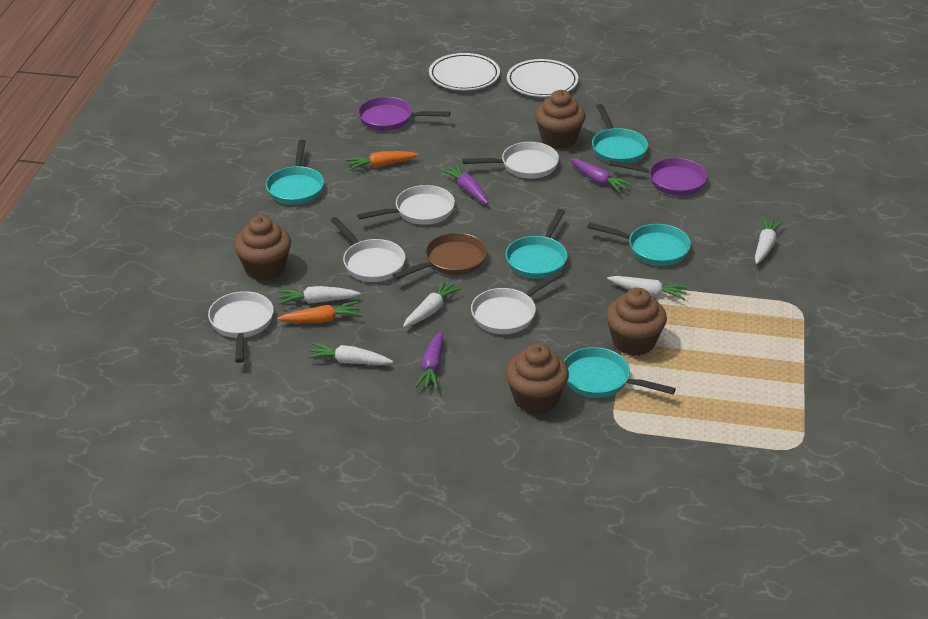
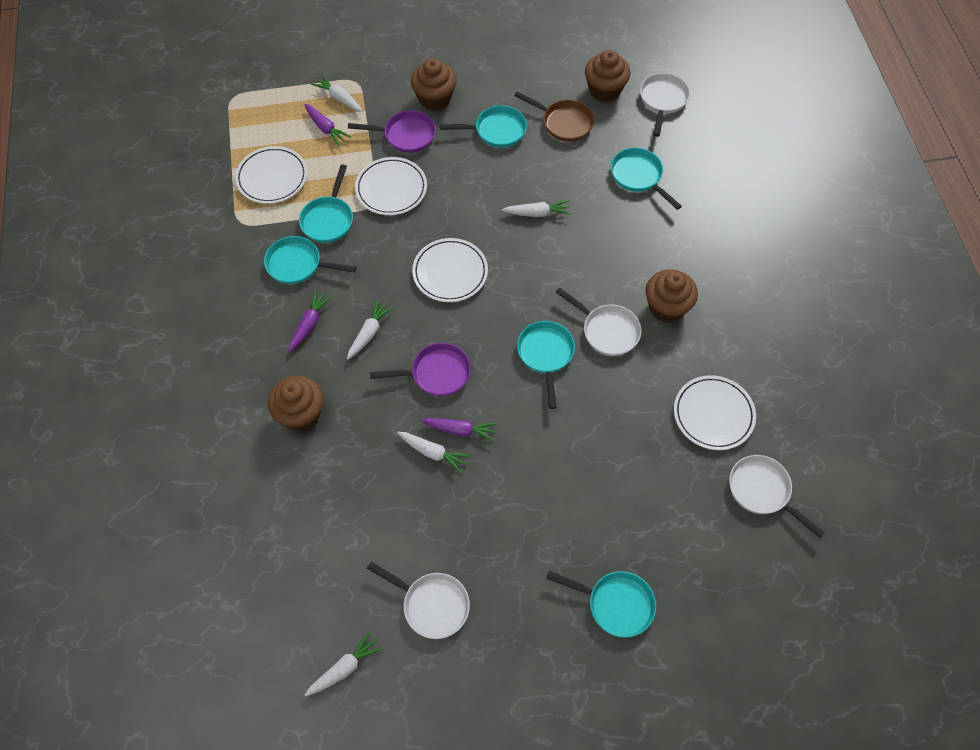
orange carrot: 2 -> 0
turquoise pan: 5 -> 6
white pan: 5 -> 4
white plate: 2 -> 4

